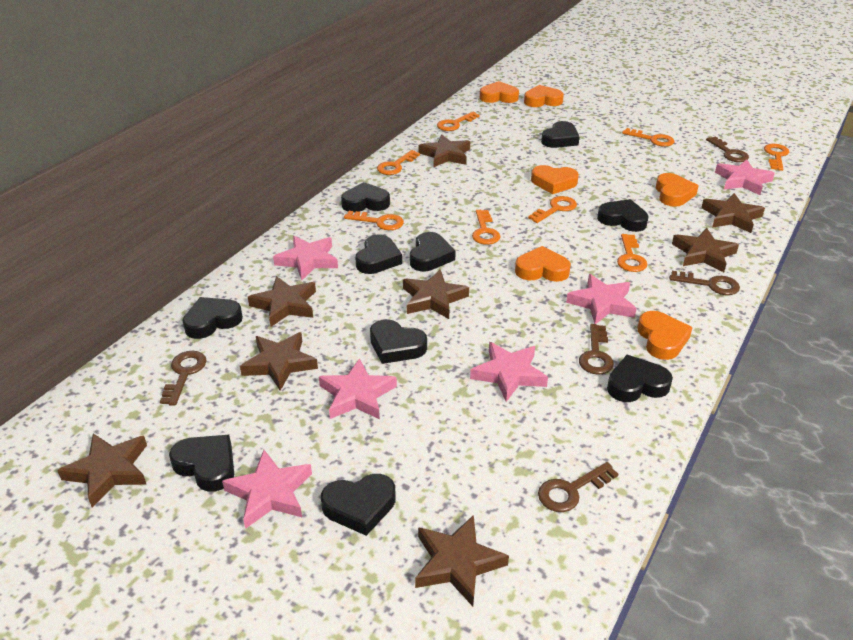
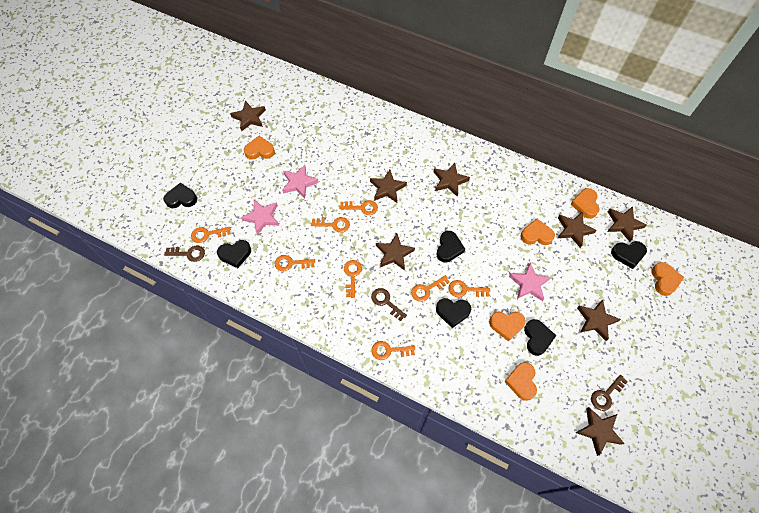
black heart: 10 -> 6
brown key: 5 -> 3
pink star: 6 -> 3

